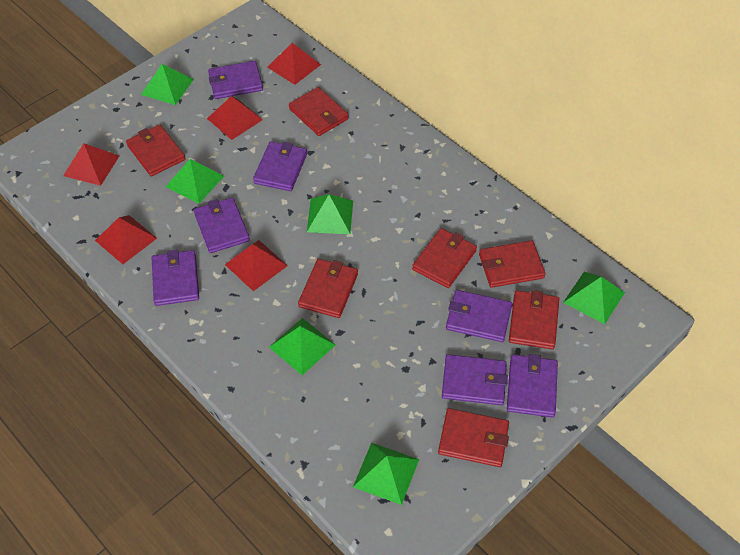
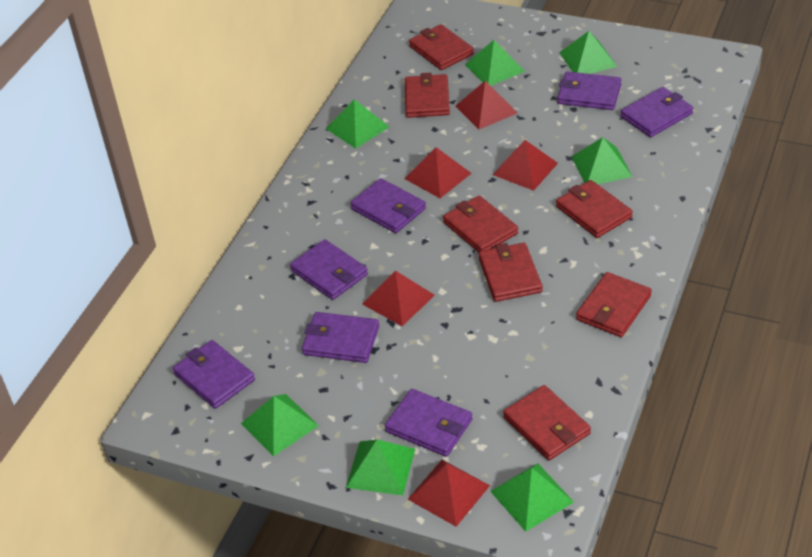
green pyramid: 6 -> 7

